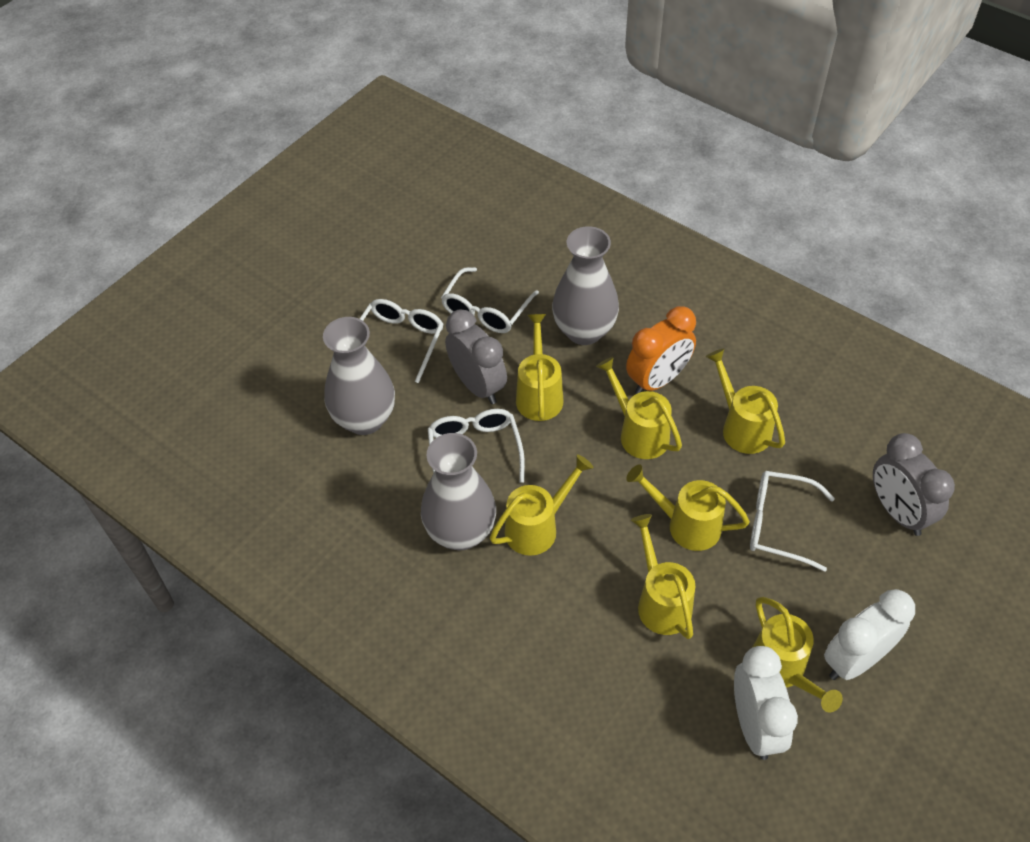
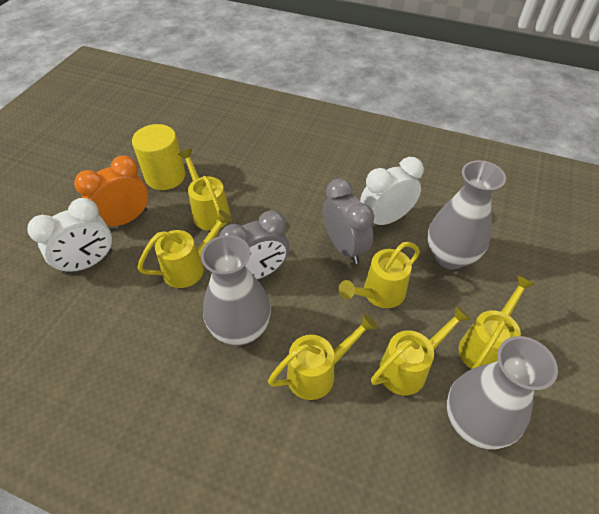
white glasses: 4 -> 0
yellow cylinder: 0 -> 1
yellow watering can: 7 -> 6

